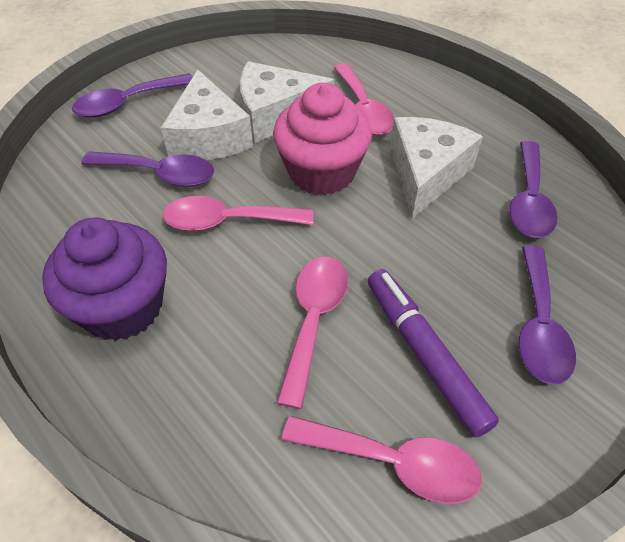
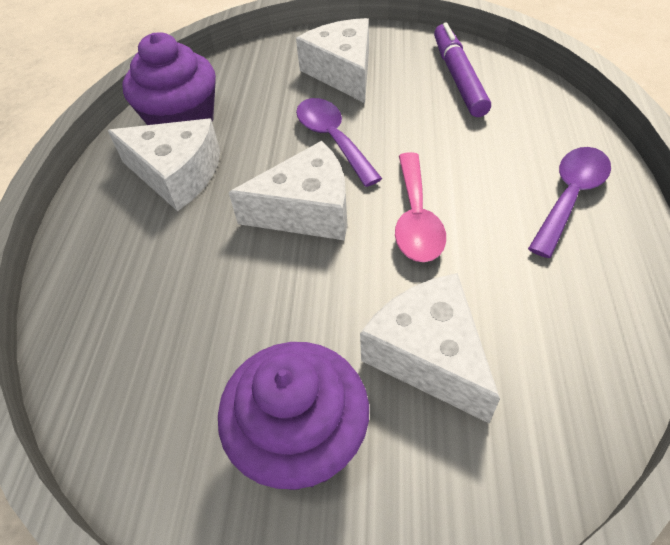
pink cupcake: 1 -> 0
pink spoon: 4 -> 1
purple cupcake: 1 -> 2
purple spoon: 4 -> 2
white cheese: 3 -> 4

